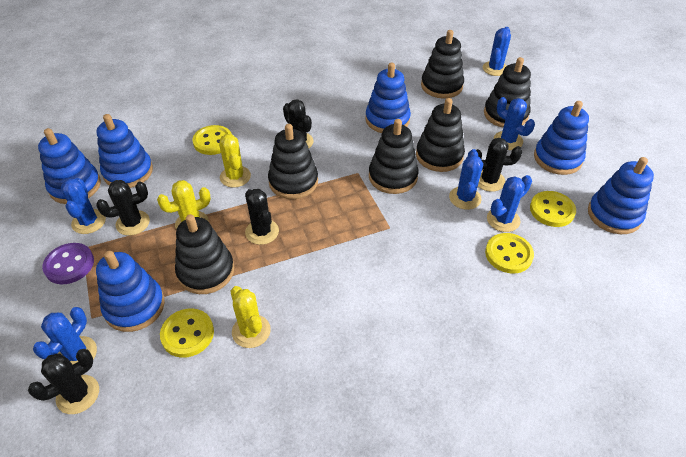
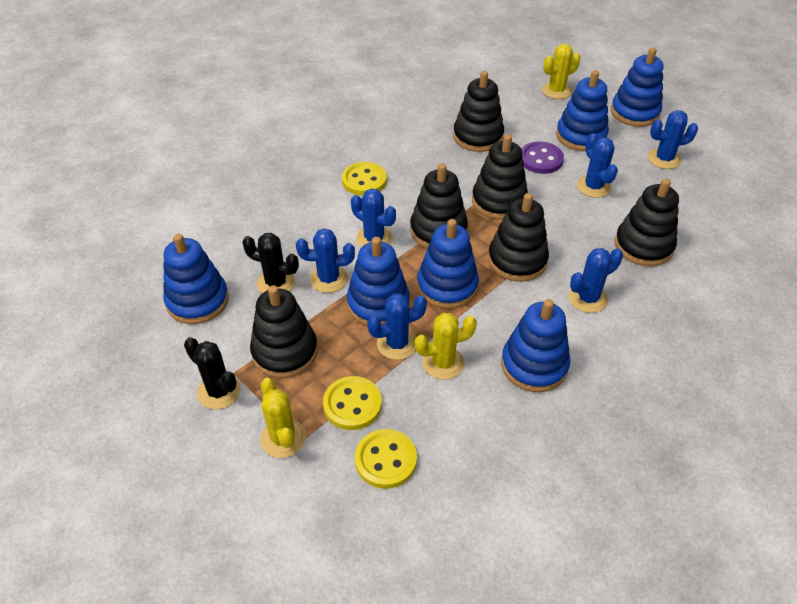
black cactus: 5 -> 2
yellow button: 4 -> 3

